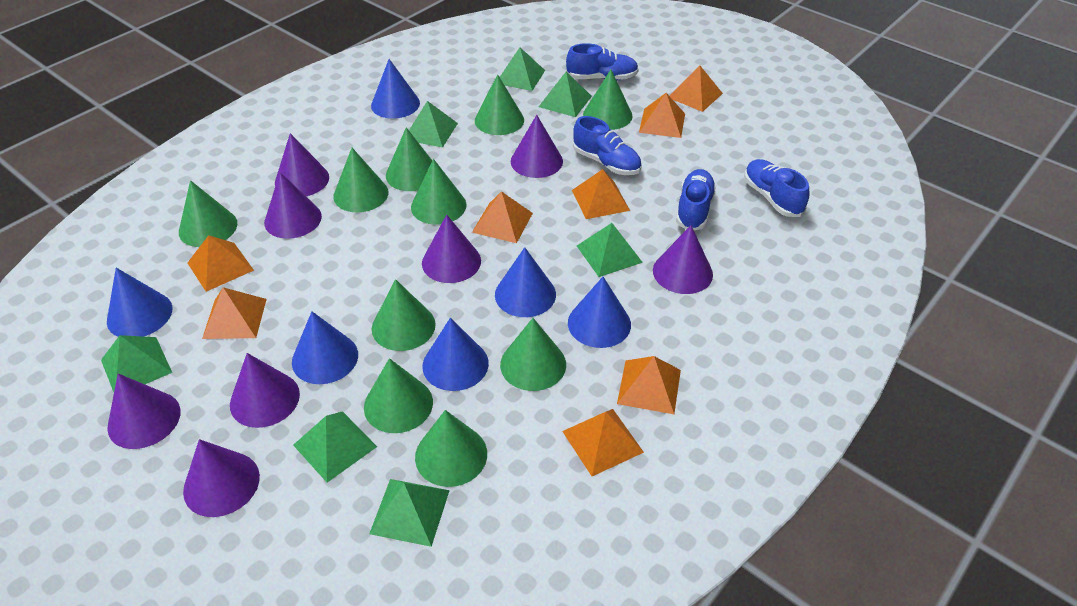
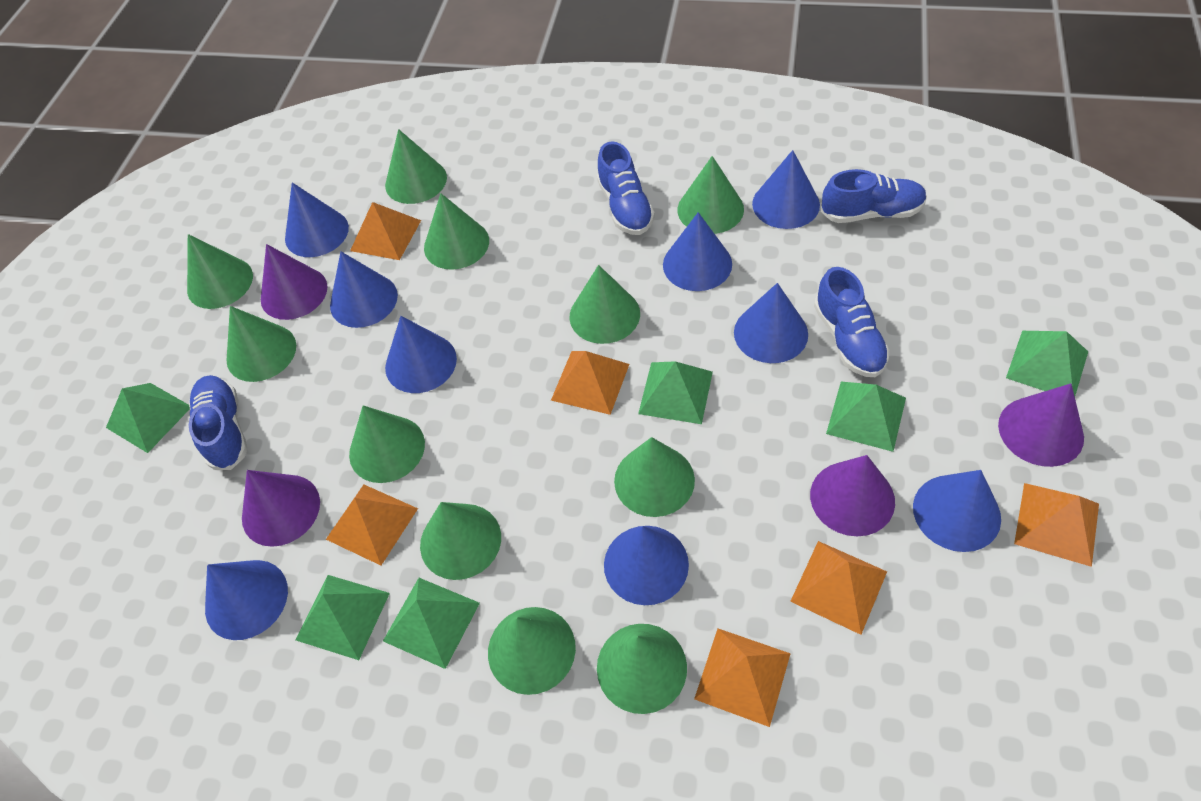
blue cone: 6 -> 9
green cone: 10 -> 11
green pyramid: 7 -> 6
orange pyramid: 8 -> 6
purple cone: 8 -> 4

